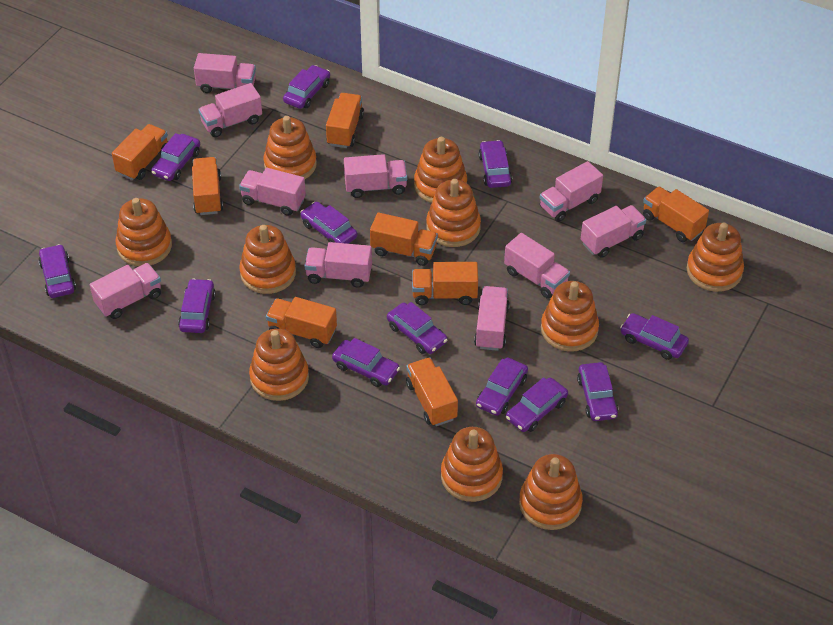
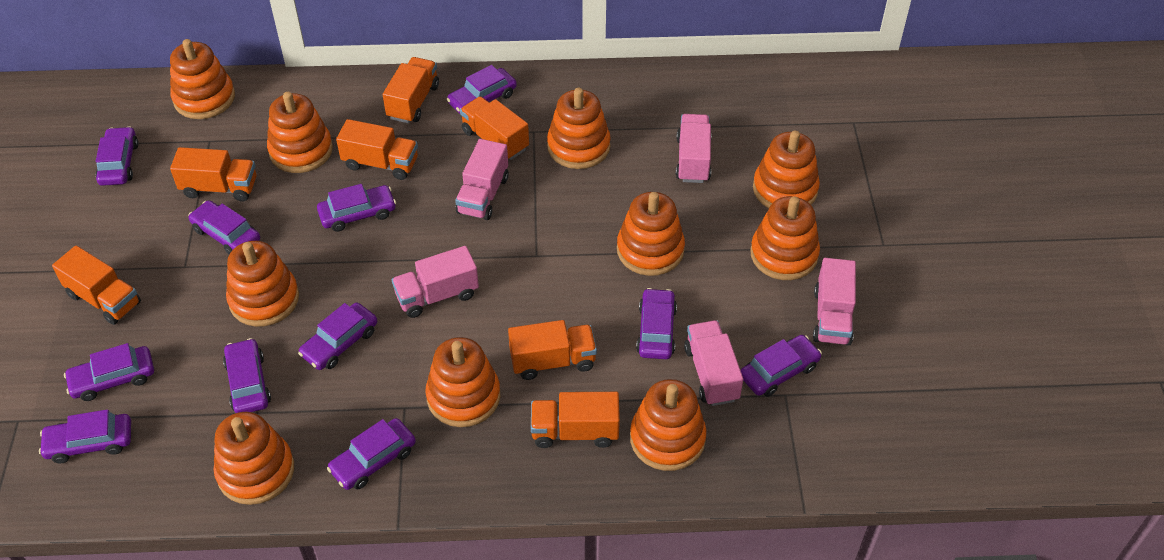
orange truck: 8 -> 7
pink truck: 10 -> 5
purple car: 12 -> 11

